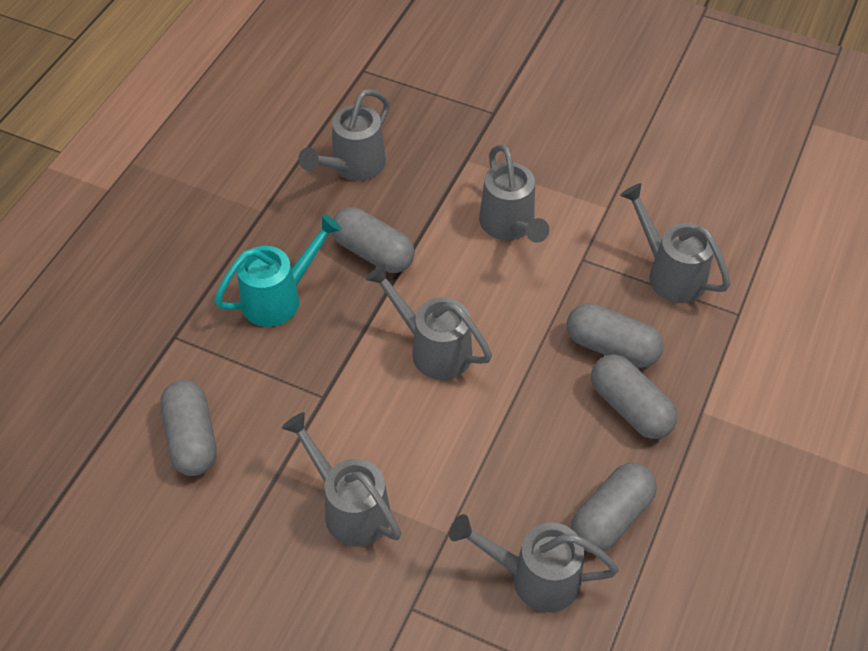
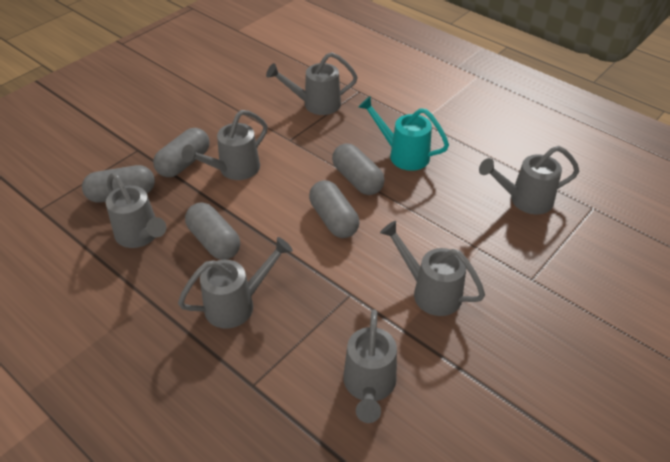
grey watering can: 6 -> 7

